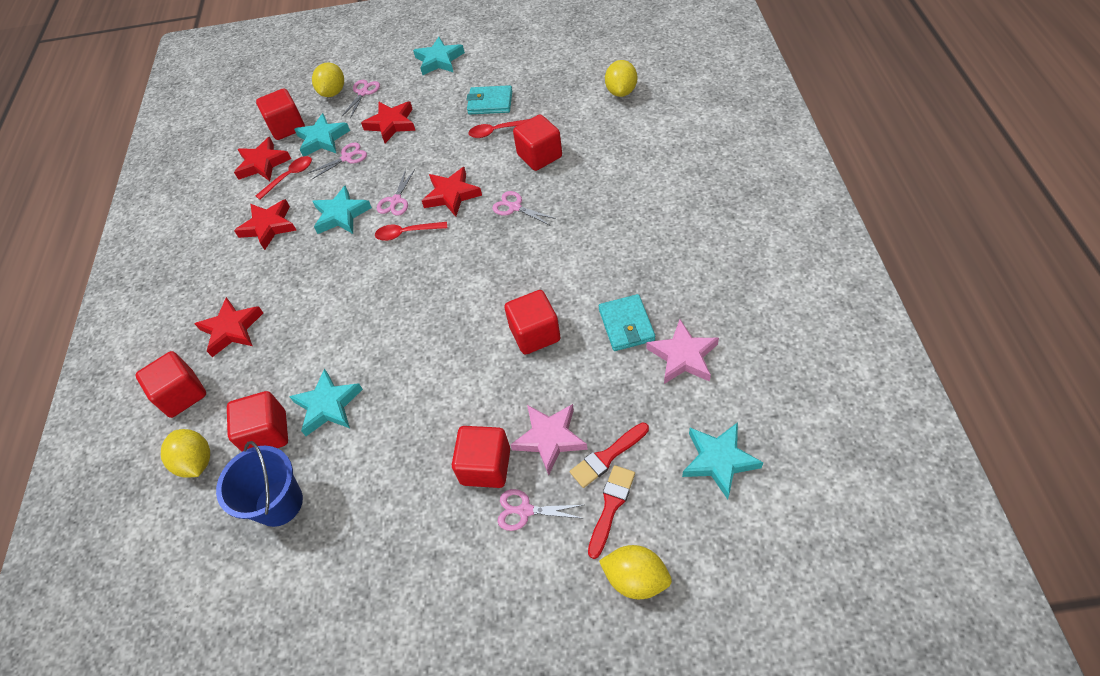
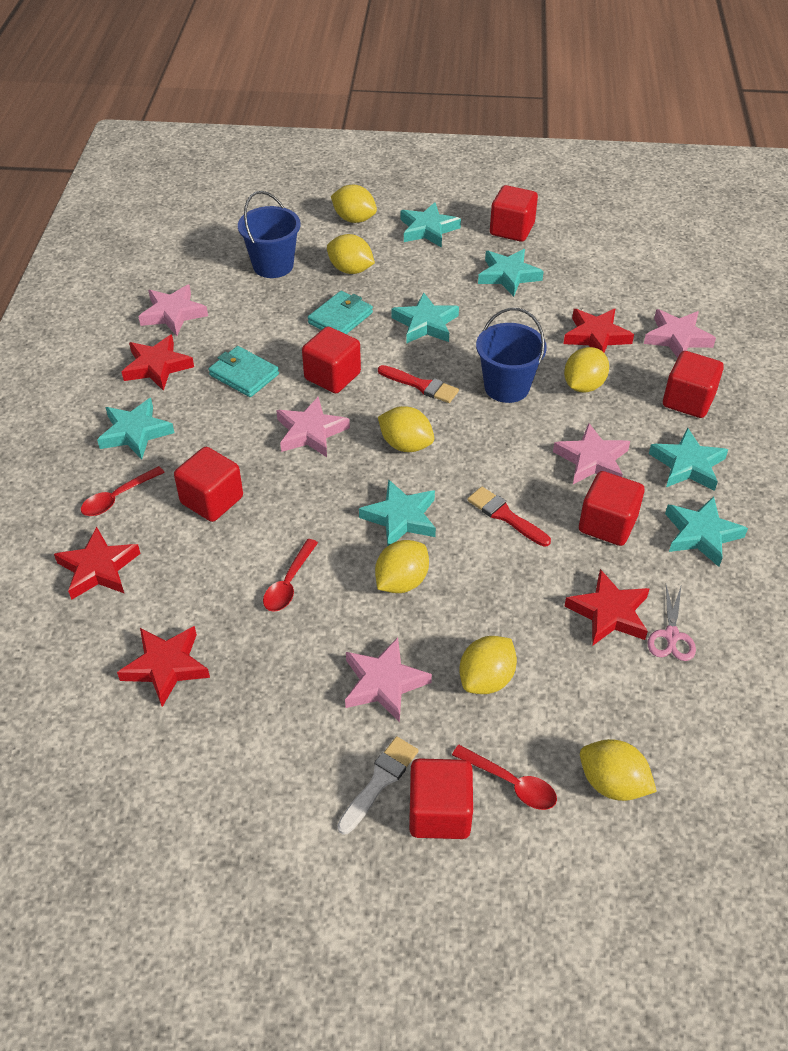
blue bucket: 1 -> 2
pink scissors: 5 -> 1
pink star: 2 -> 5
turquoise star: 5 -> 7
white brush: 0 -> 1
yellow lemon: 4 -> 7

